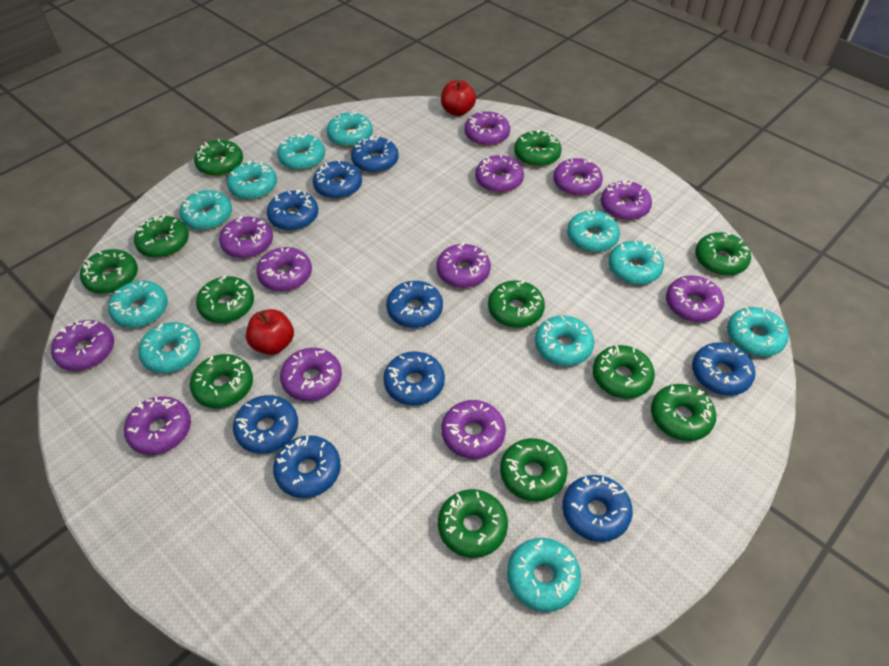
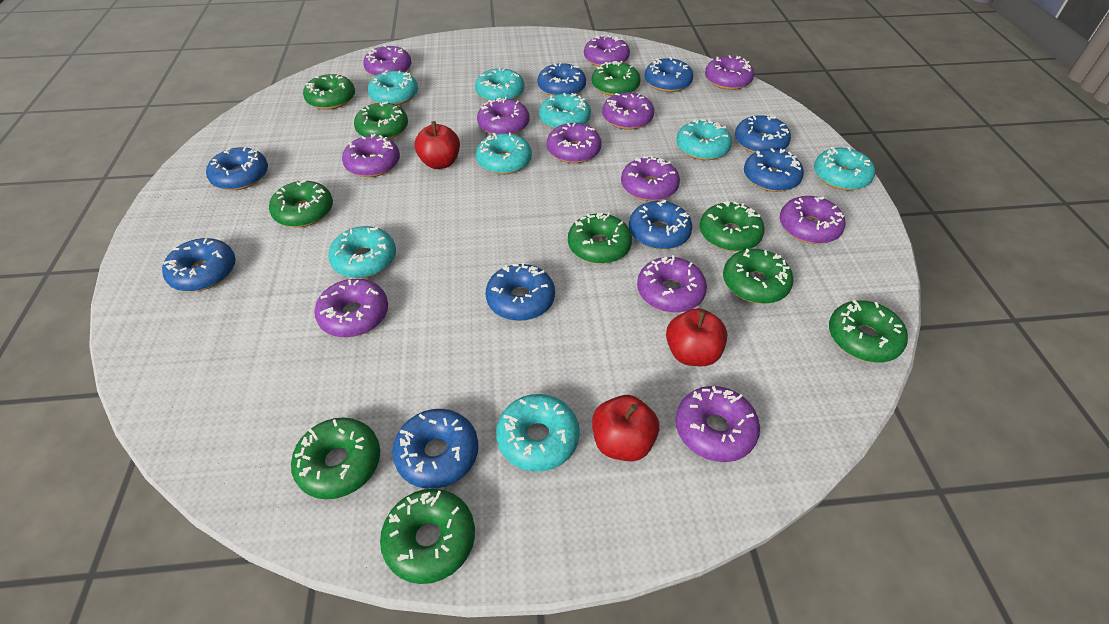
green donut: 12 -> 10
red apple: 2 -> 3
turquoise donut: 11 -> 8

